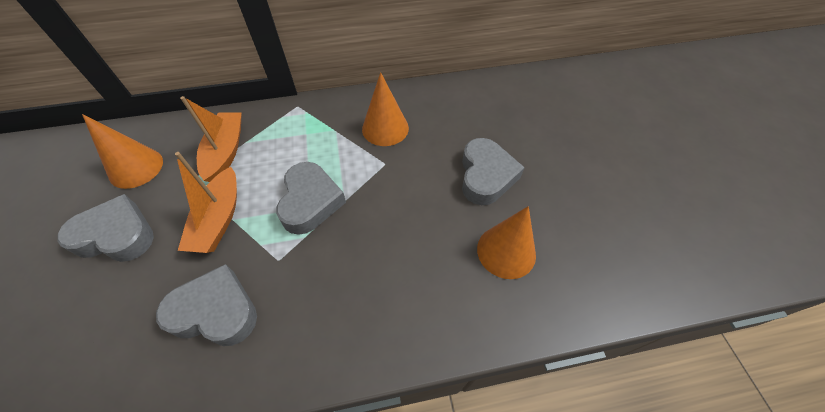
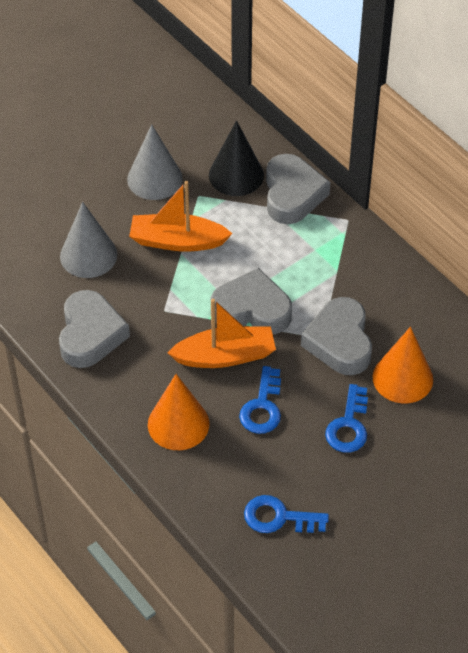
black cone: 0 -> 1
blue key: 0 -> 3
grey cone: 0 -> 2
orange cone: 3 -> 2

